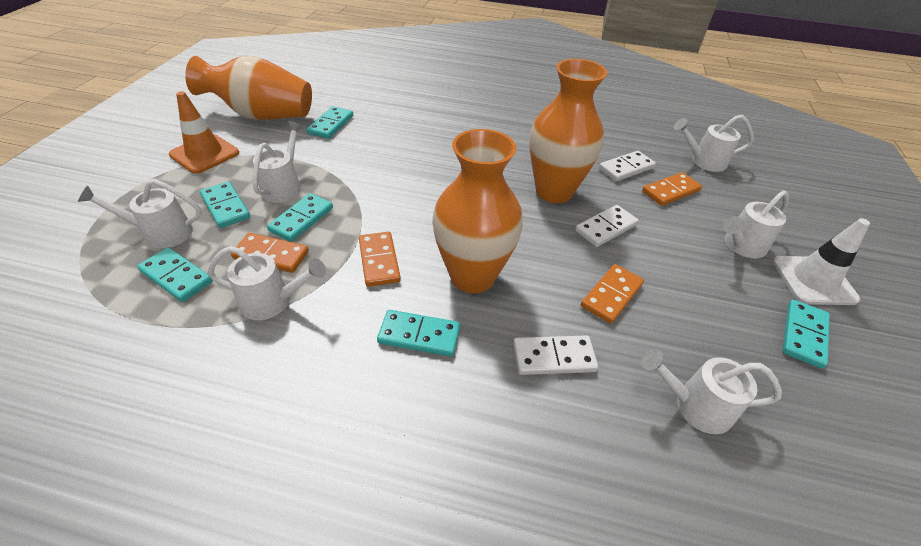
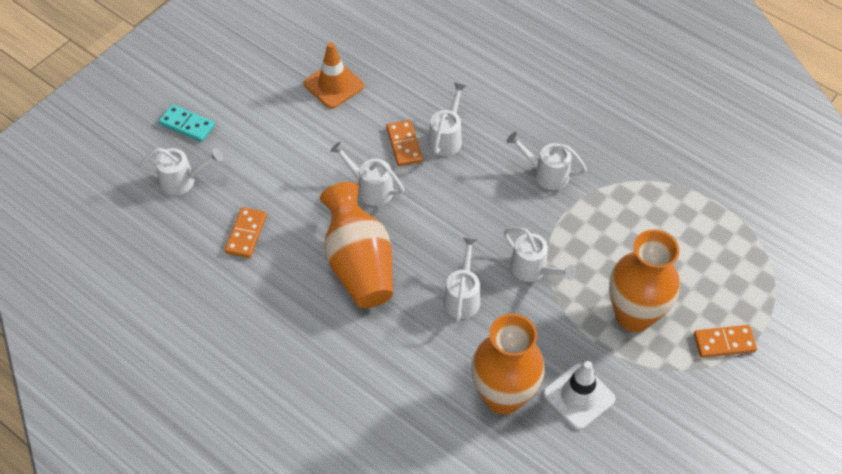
orange domino: 4 -> 3
turquoise domino: 6 -> 1
white domino: 3 -> 0

